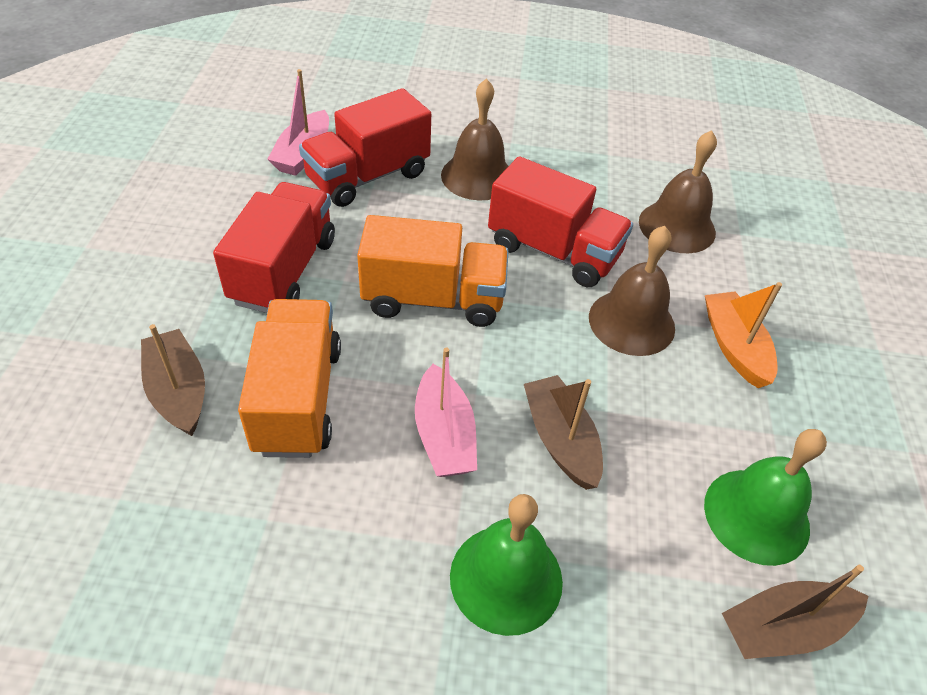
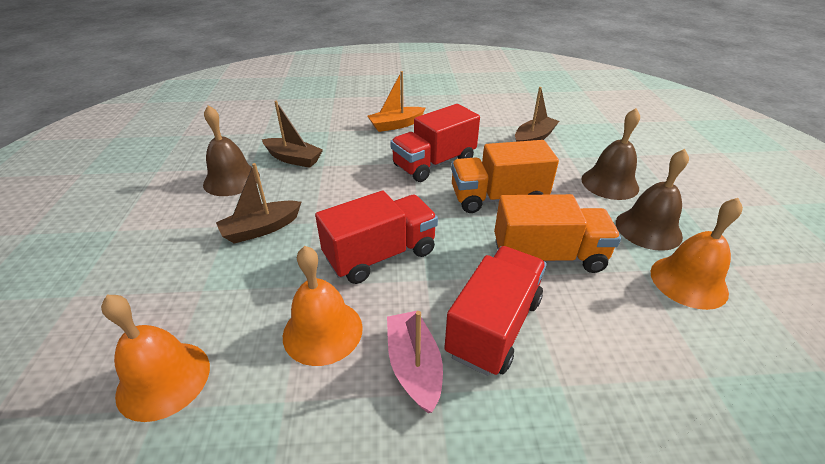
green bell: 2 -> 0
orange bell: 0 -> 3
pink boat: 2 -> 1

